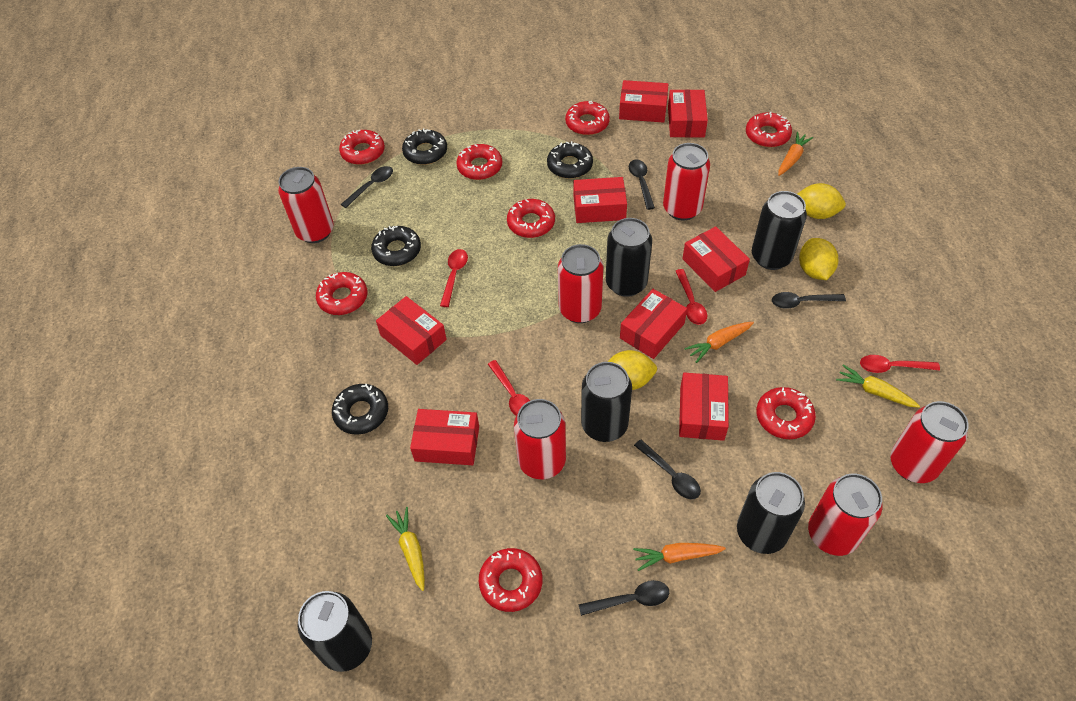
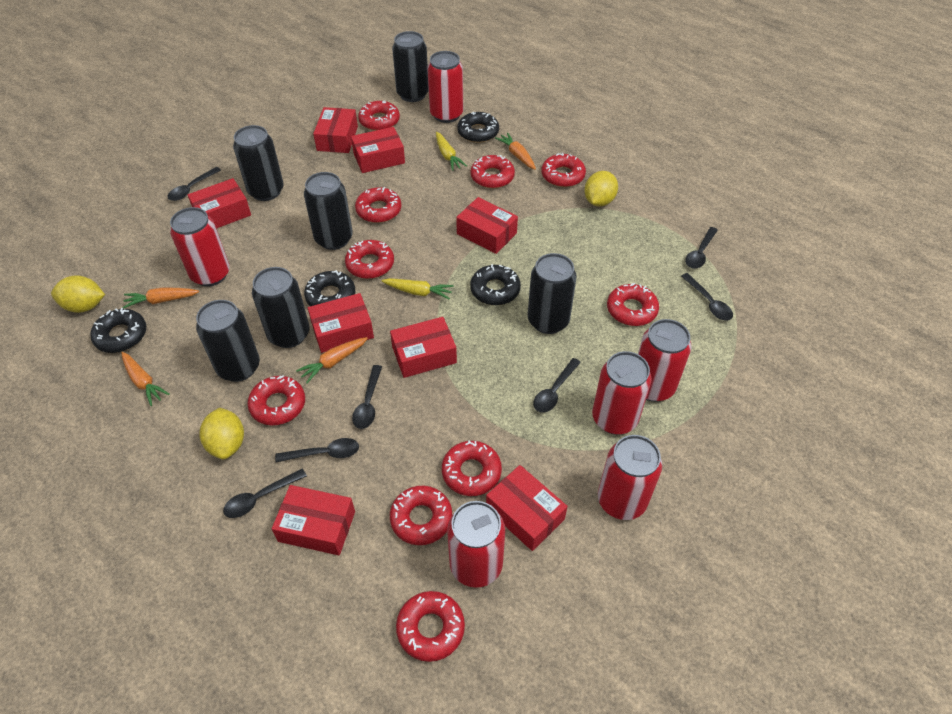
black can: 5 -> 6
black spoon: 5 -> 7
orange carrot: 3 -> 4
red donut: 8 -> 10
red spoon: 4 -> 0

